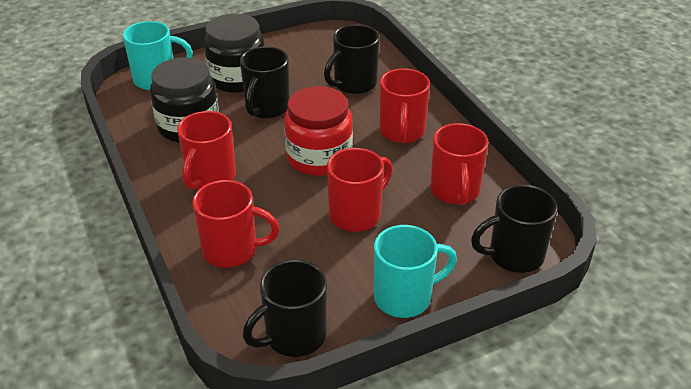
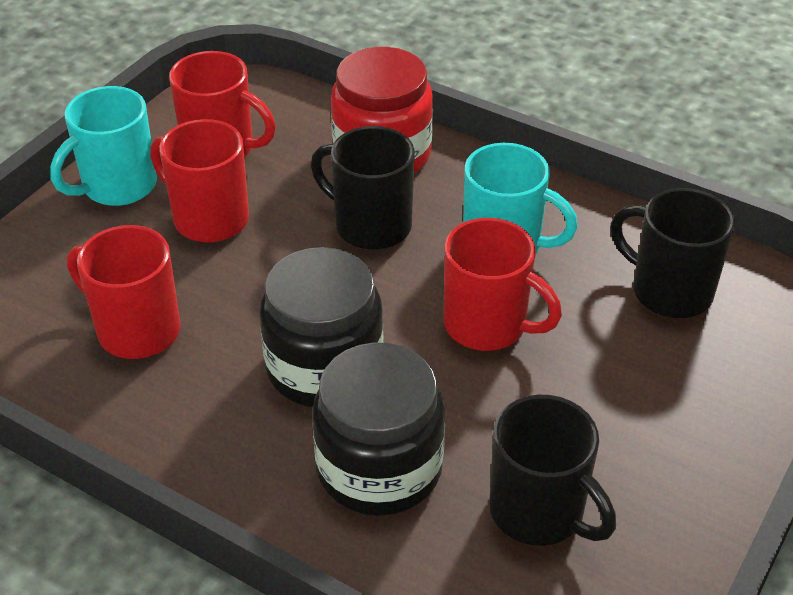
black mug: 4 -> 3
red mug: 5 -> 4

